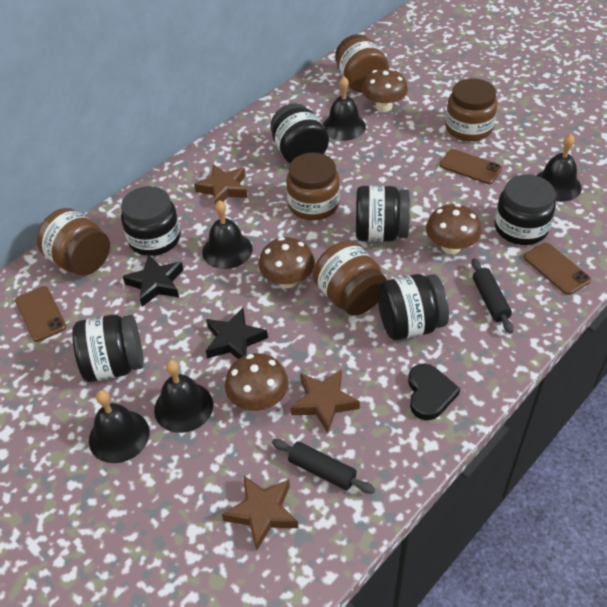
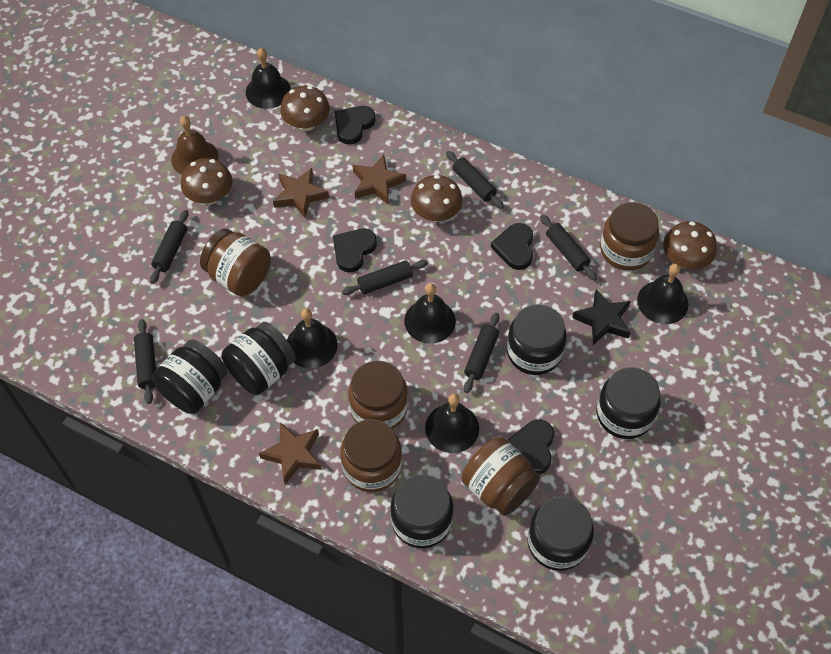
black heart: 1 -> 4
black rolling pin: 2 -> 6
black star: 2 -> 1
brown bell: 0 -> 1
brown phone: 3 -> 0

